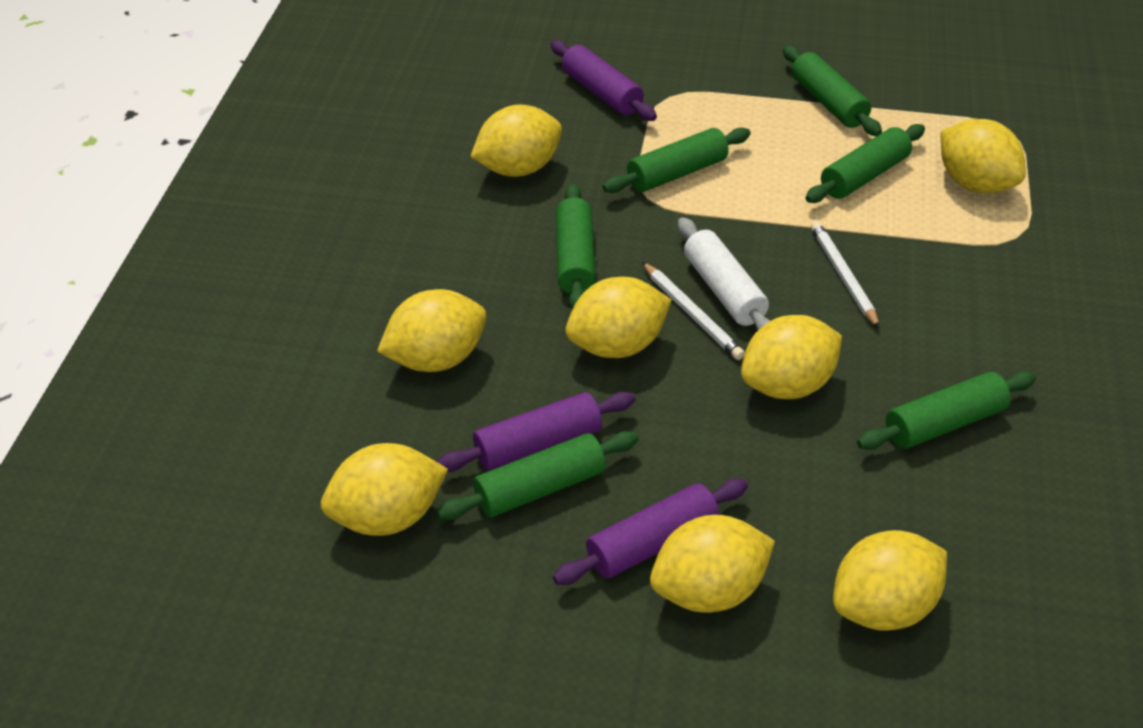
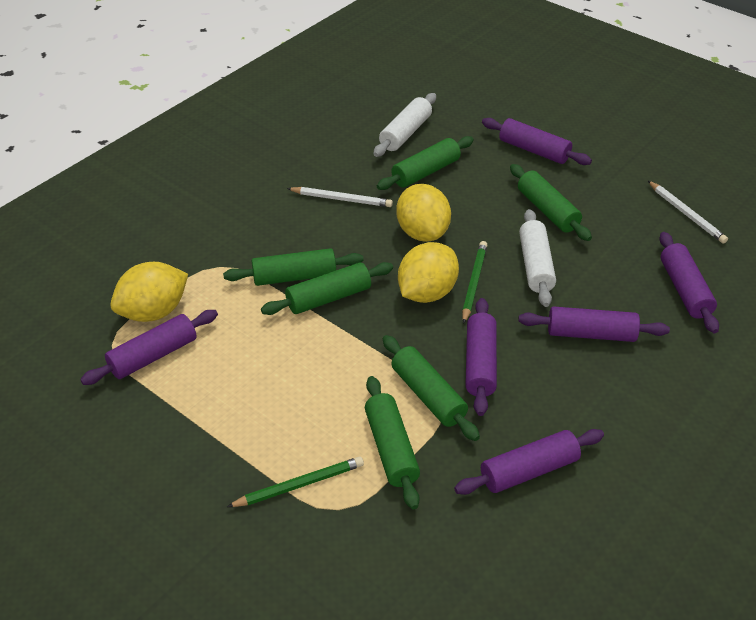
green pencil: 0 -> 2
purple rolling pin: 3 -> 6
white rolling pin: 1 -> 2
yellow lemon: 8 -> 3

